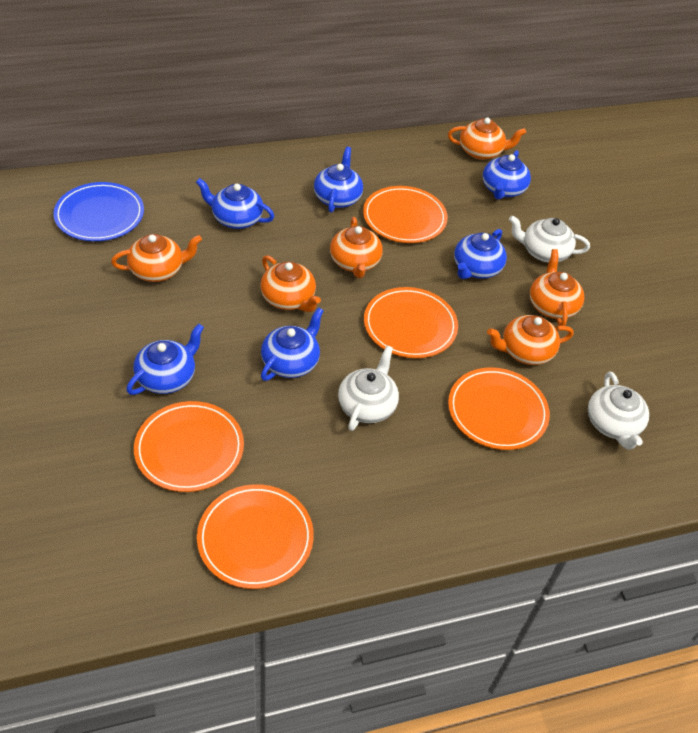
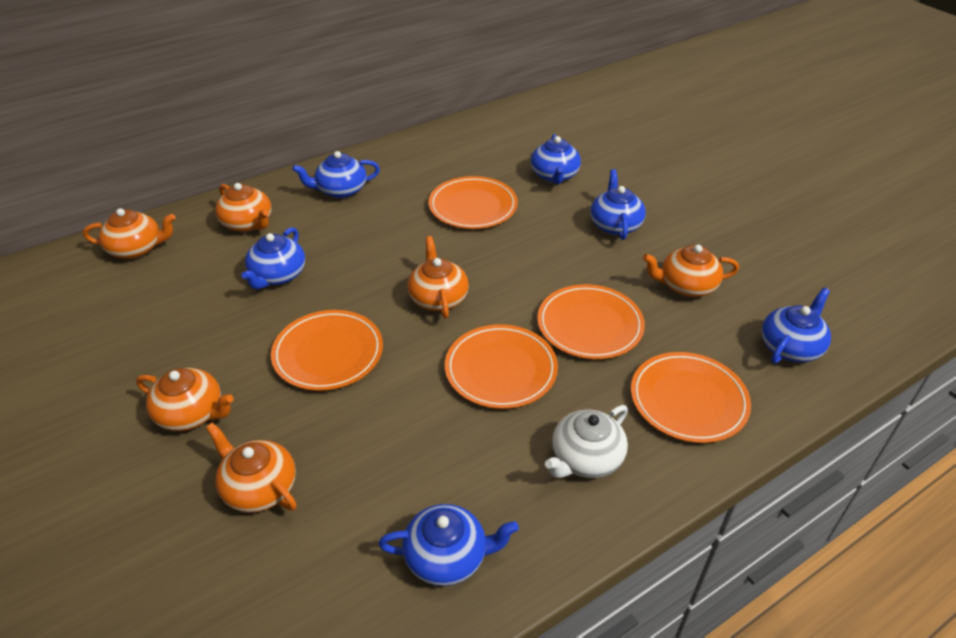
blue plate: 1 -> 0
white teapot: 3 -> 1

